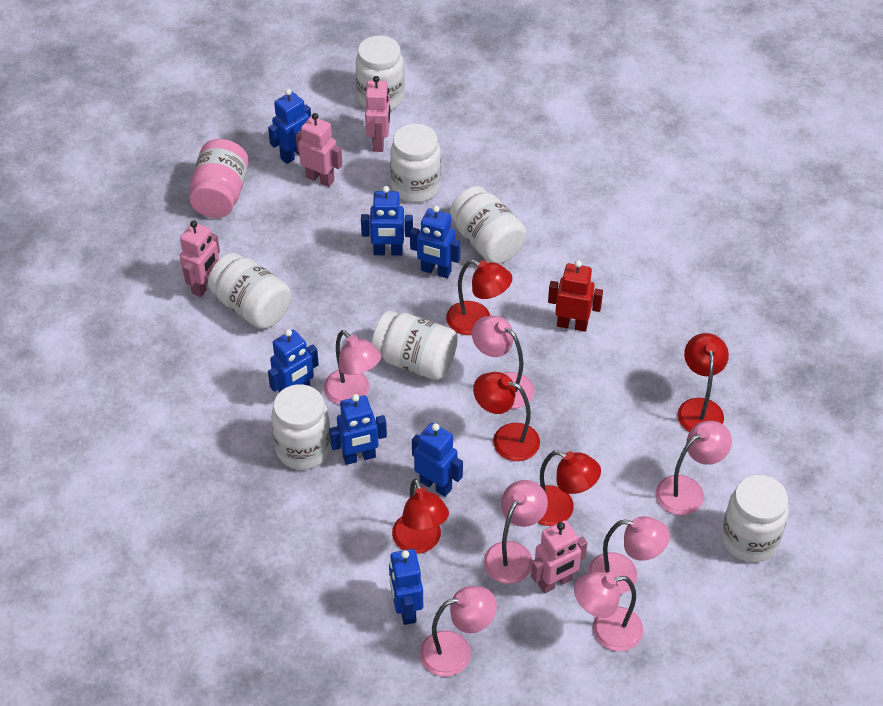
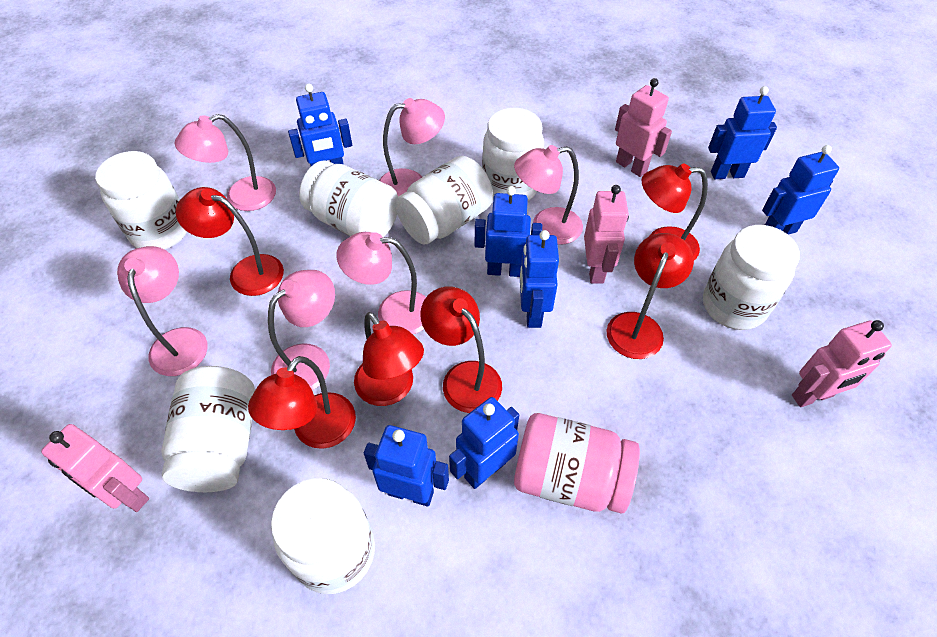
pink lamp: 7 -> 6
red lamp: 5 -> 6
red robot: 1 -> 0

